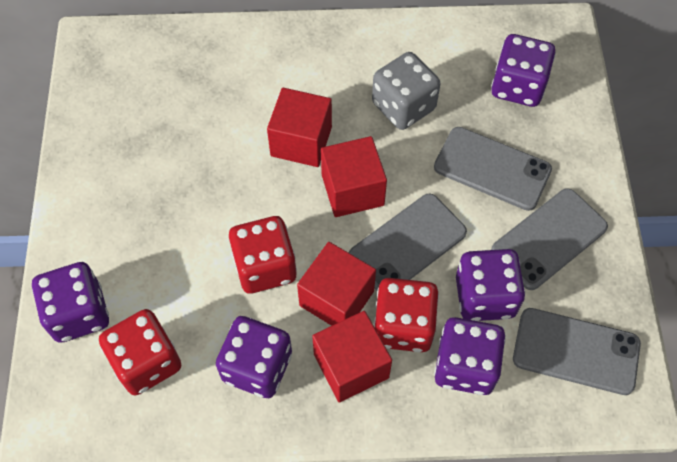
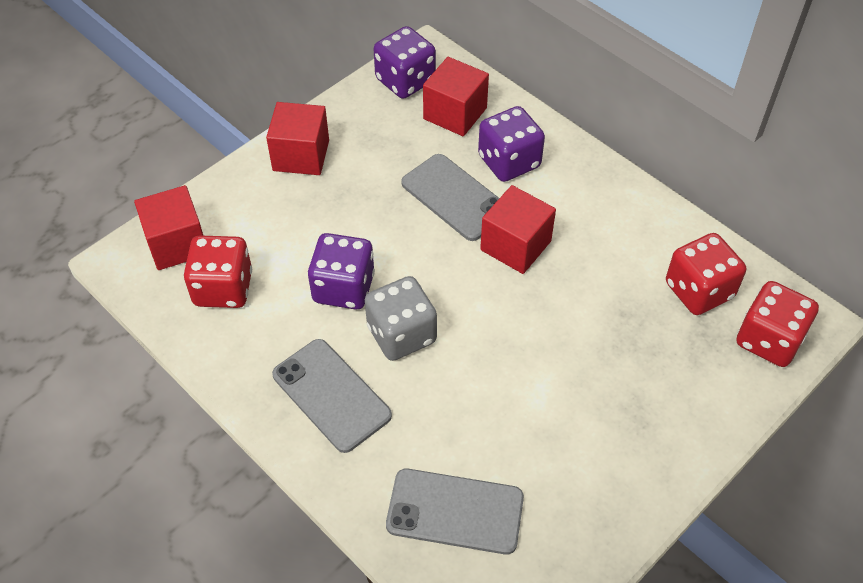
grey phone: 4 -> 3
purple dice: 5 -> 3

